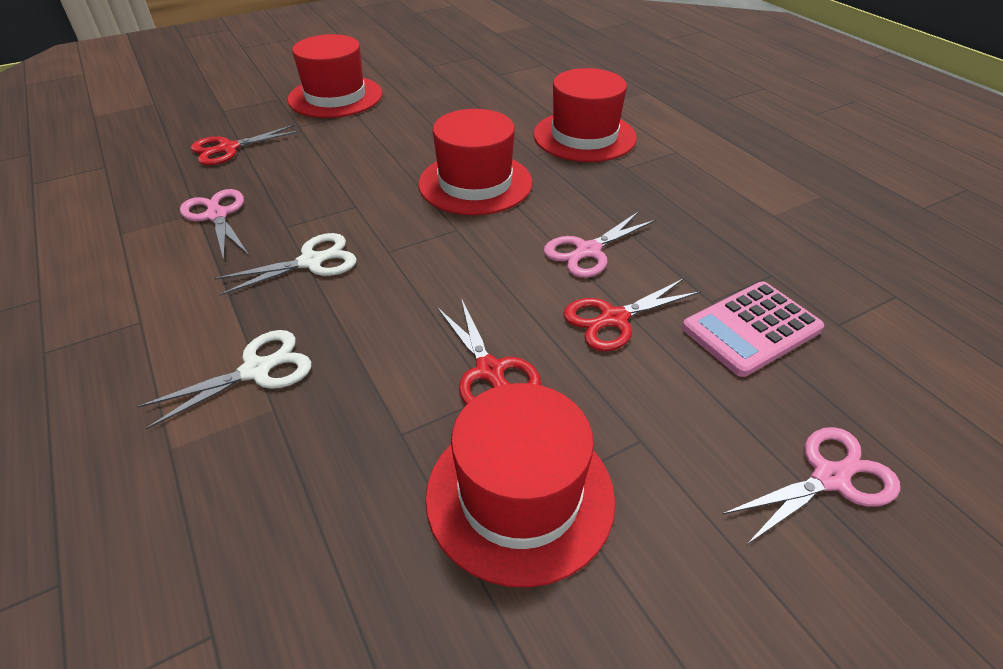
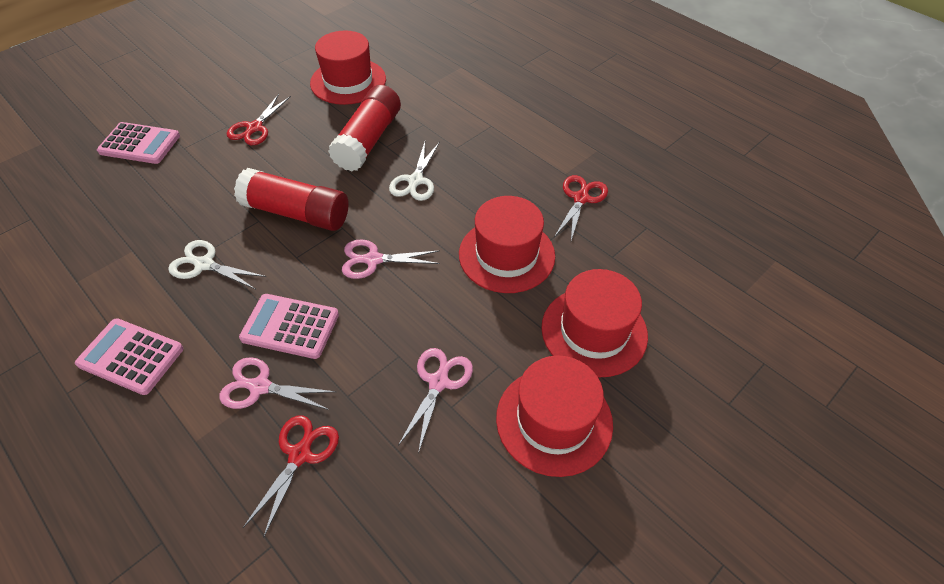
pink calculator: 1 -> 3
red glue stick: 0 -> 2

